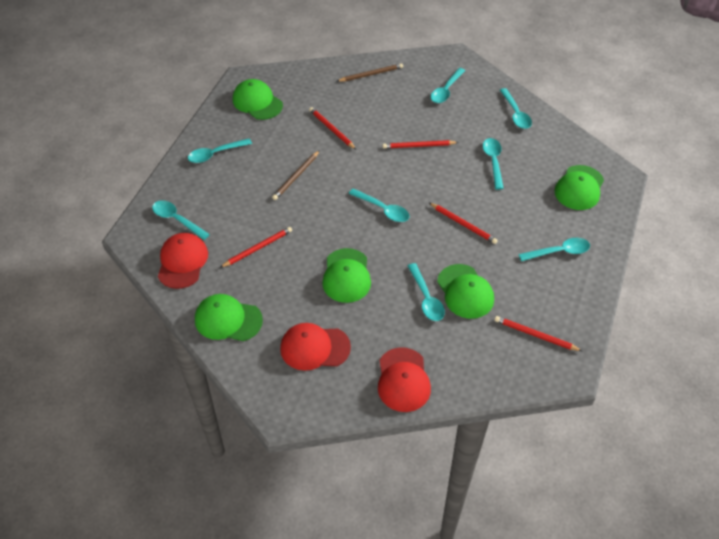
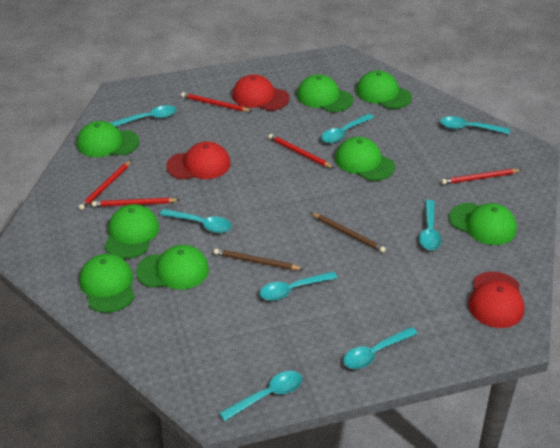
green cap: 5 -> 8

